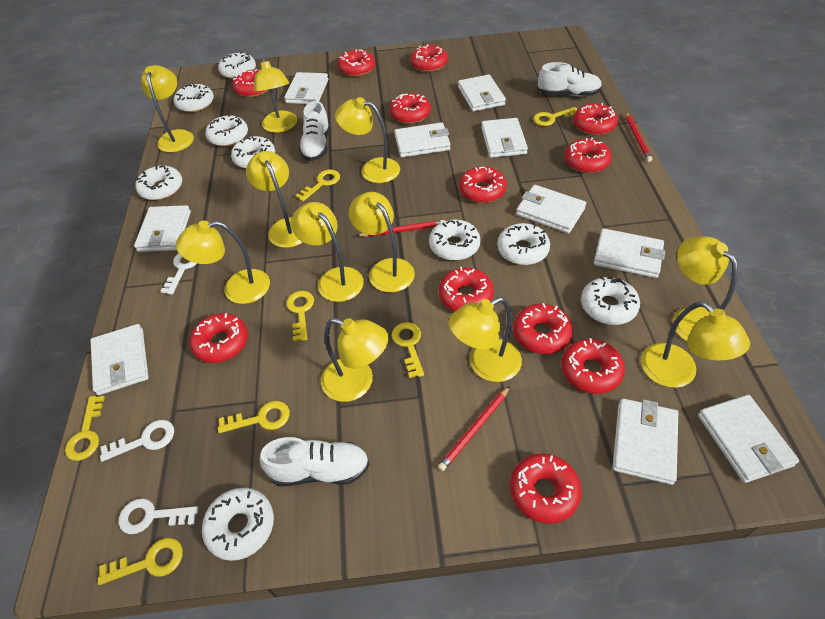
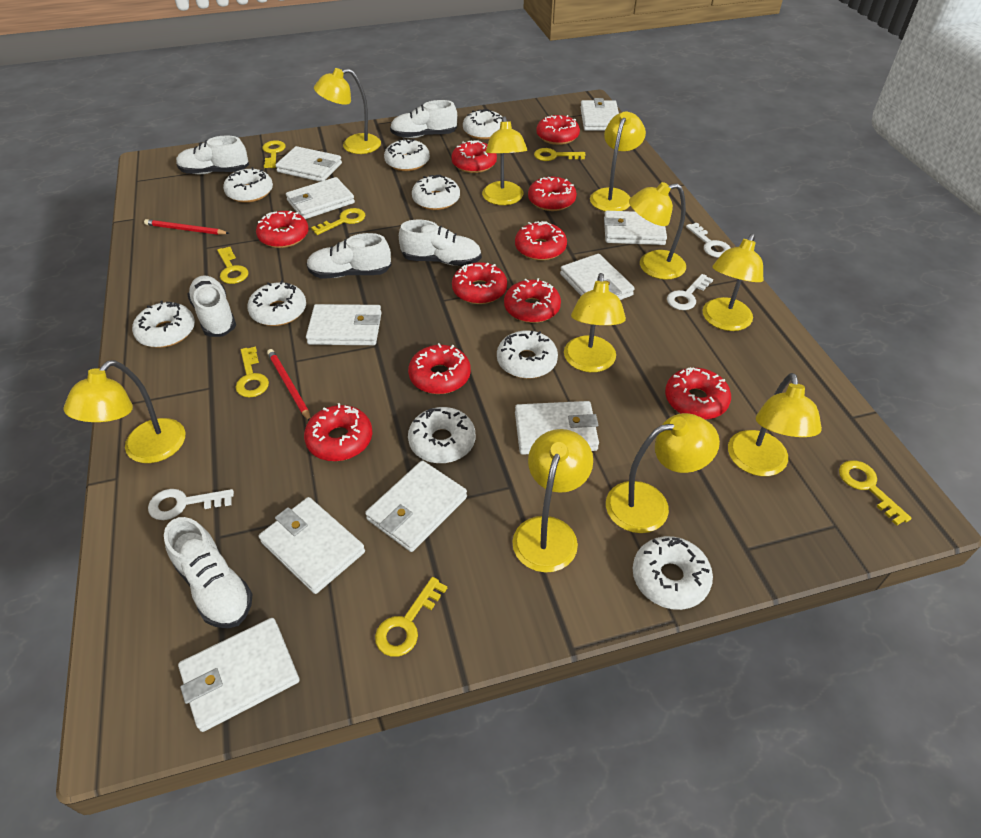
red donut: 12 -> 10
red pencil: 3 -> 2
white shoe: 3 -> 6
yellow lamp: 11 -> 10

